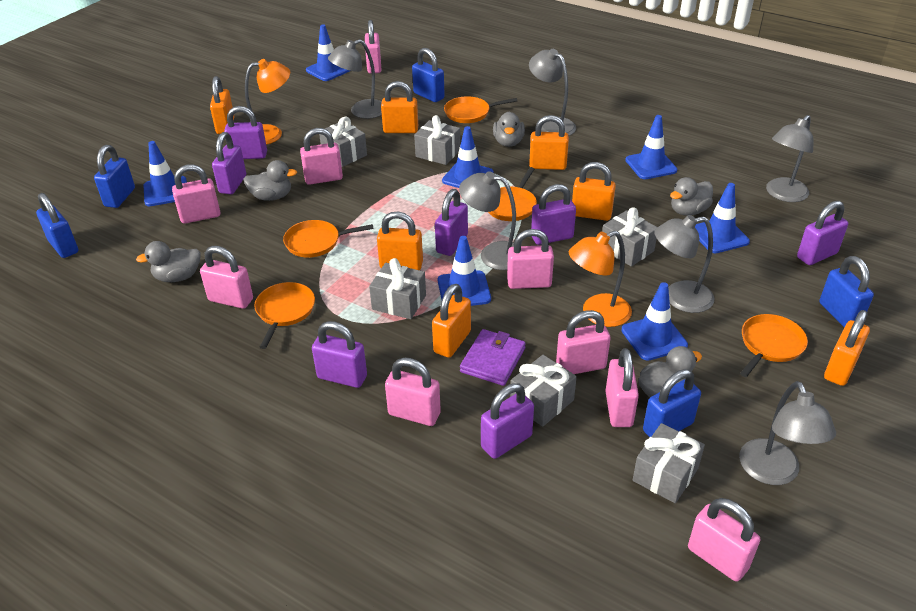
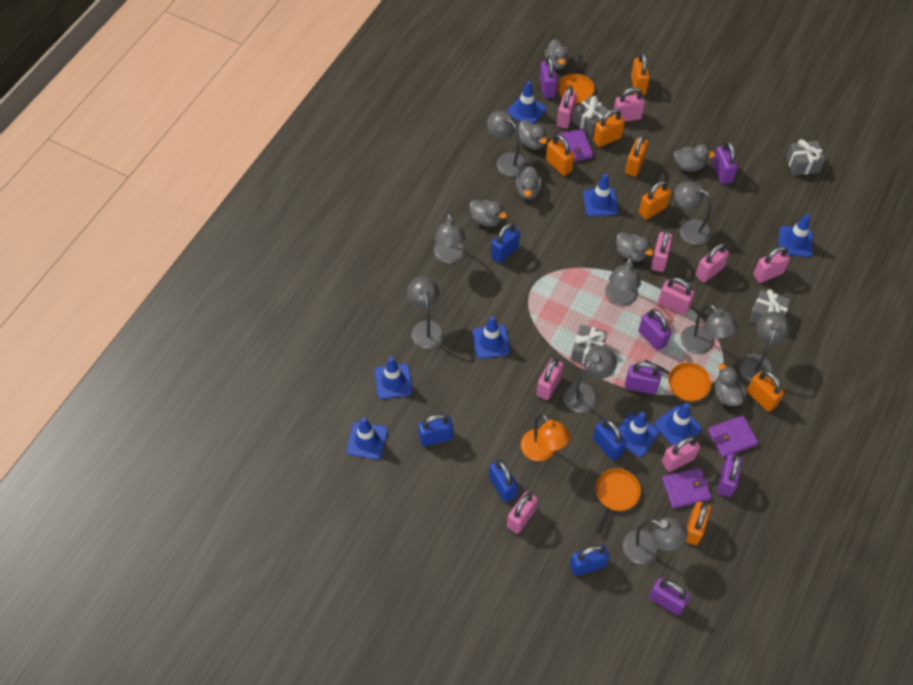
blue traffic cone: 7 -> 8
grey duck: 5 -> 7
grey gift: 6 -> 4
grey lamp: 6 -> 9
orange lamp: 2 -> 1
orange pan: 5 -> 3
purple padlock: 7 -> 6
purple wallet: 1 -> 3

